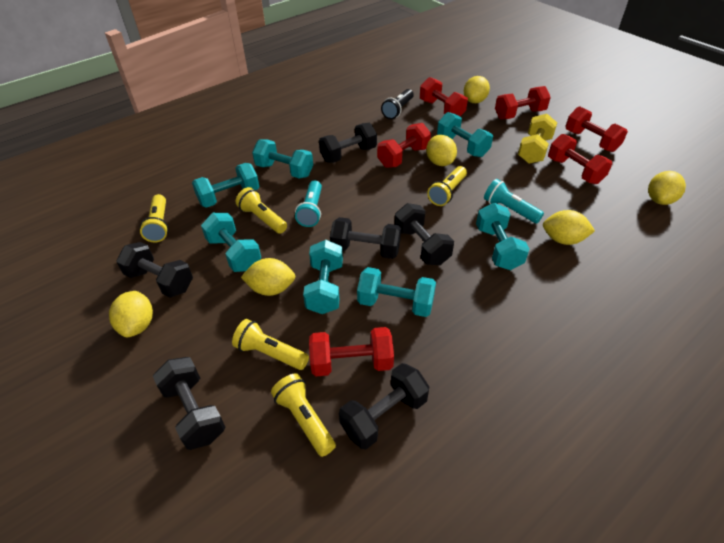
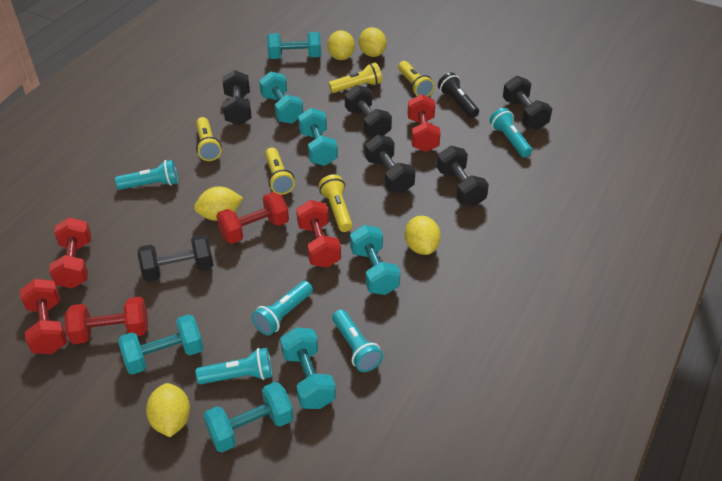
turquoise flashlight: 2 -> 5
yellow dumbbell: 1 -> 0
yellow lemon: 6 -> 5

